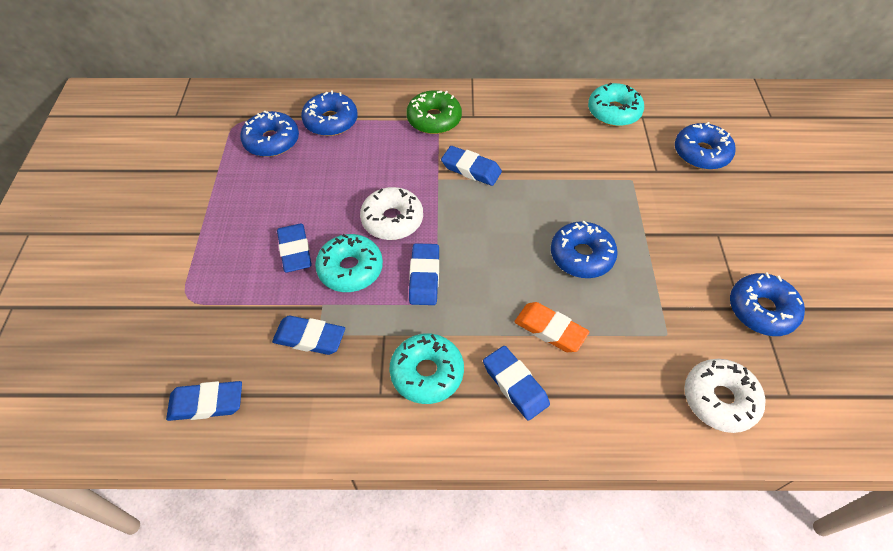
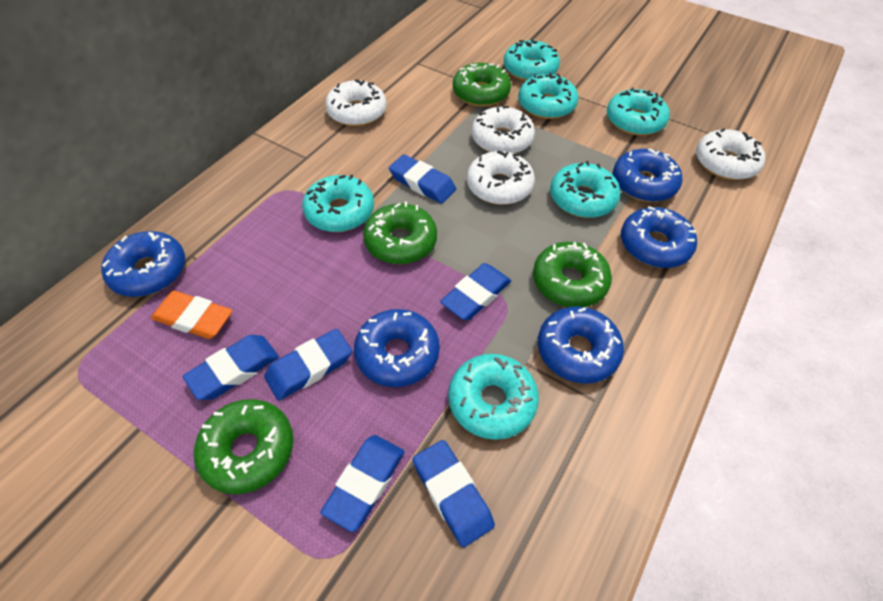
green donut: 1 -> 4
turquoise donut: 3 -> 6
white donut: 2 -> 4

